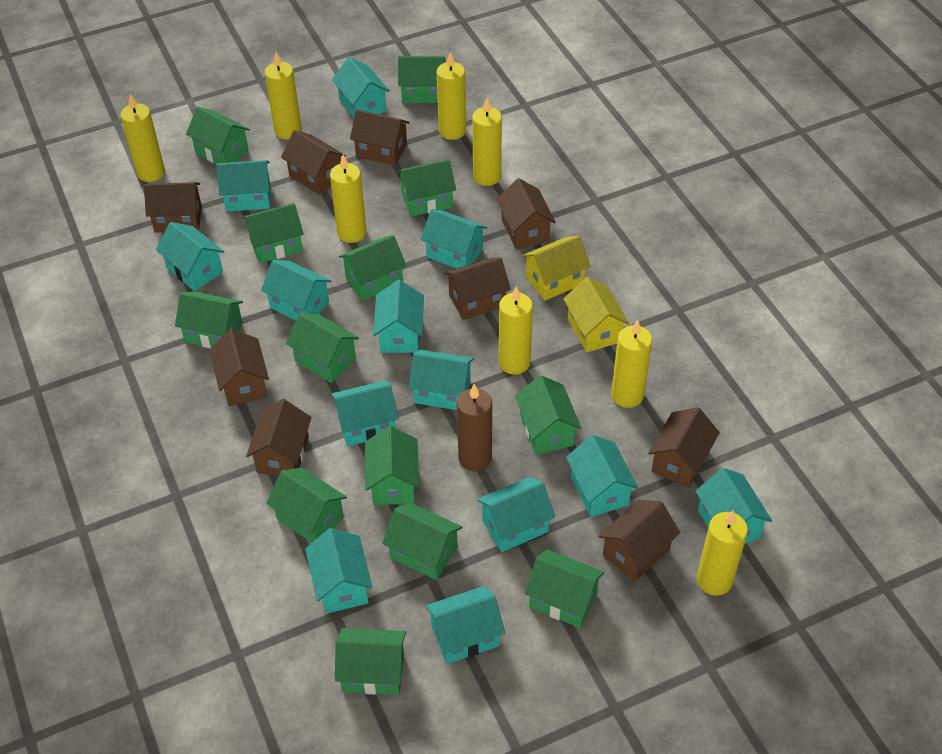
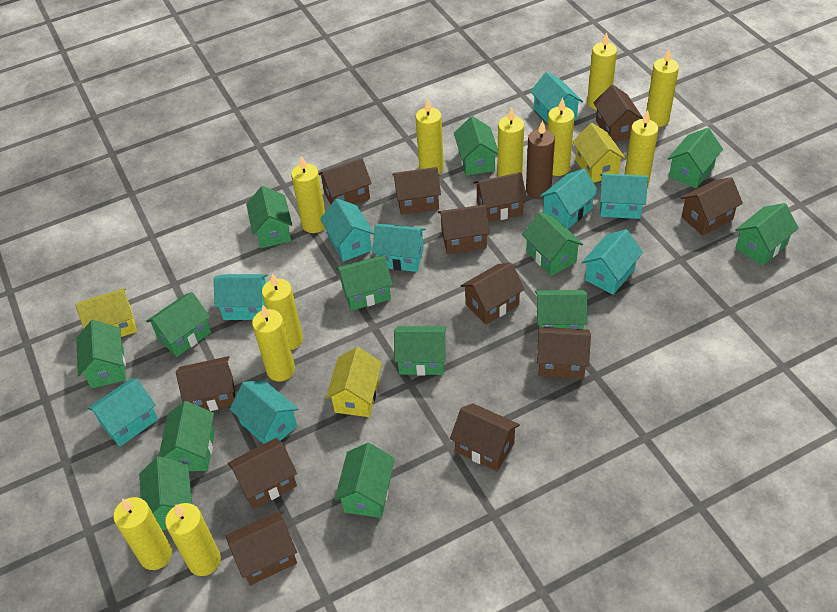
brown house: 9 -> 12
turquoise house: 13 -> 9
yellow candle: 8 -> 11
yellow house: 2 -> 3

